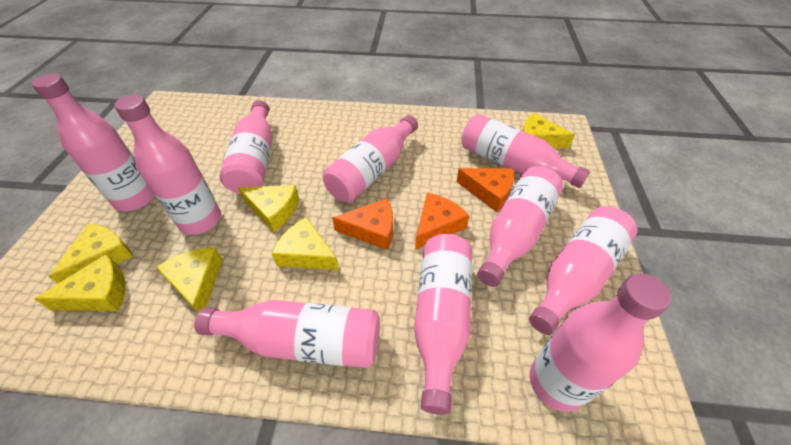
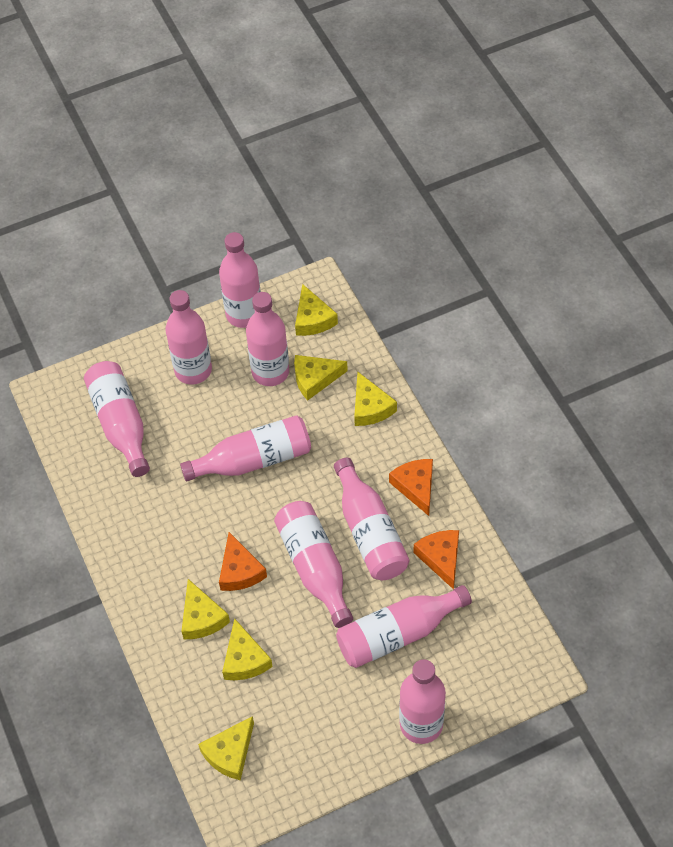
pink bottle: 10 -> 9

